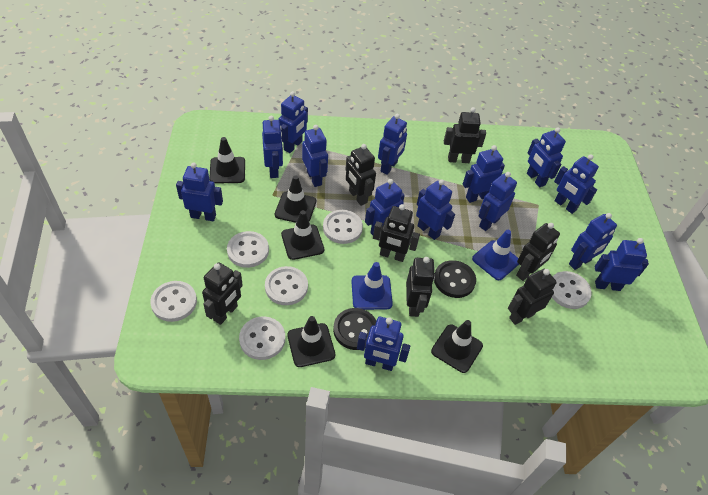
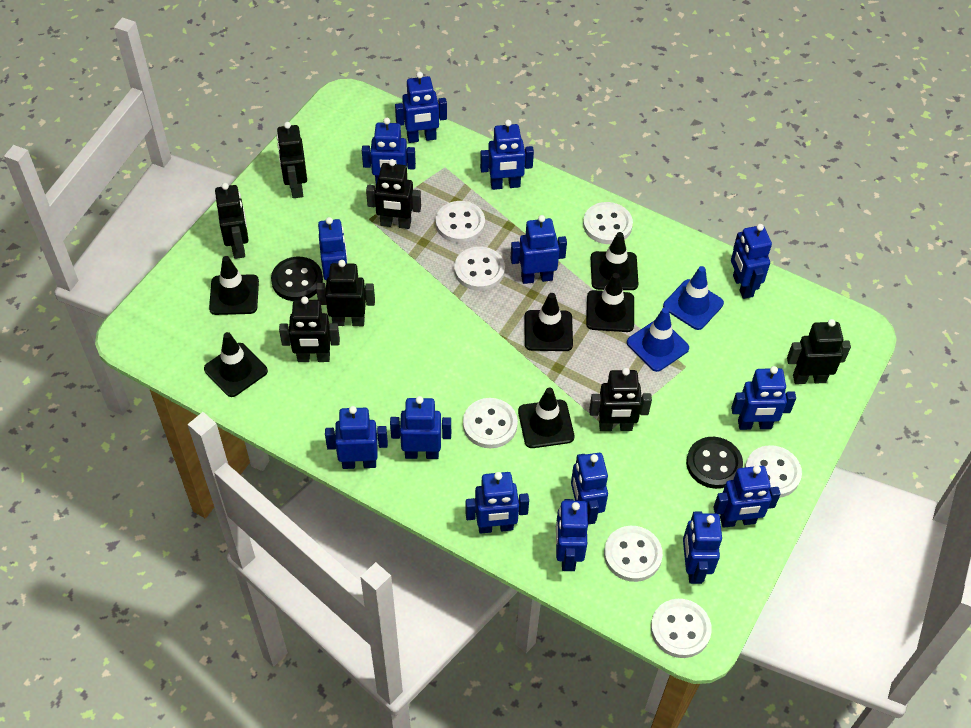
black traffic cone: 5 -> 6
white button: 6 -> 7

